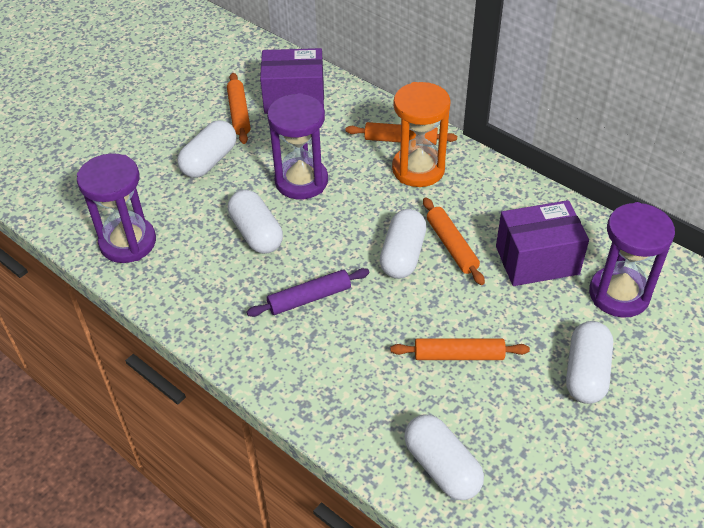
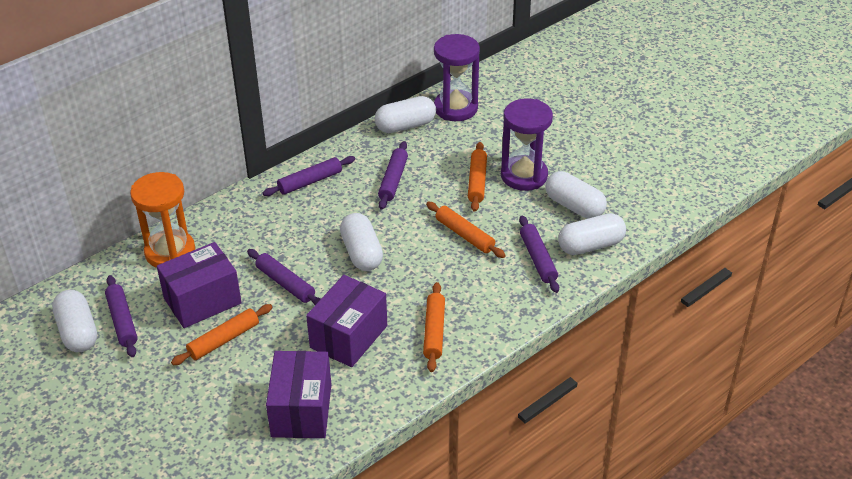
purple box: 2 -> 3
purple hourglass: 3 -> 2
purple rolling pin: 1 -> 5

